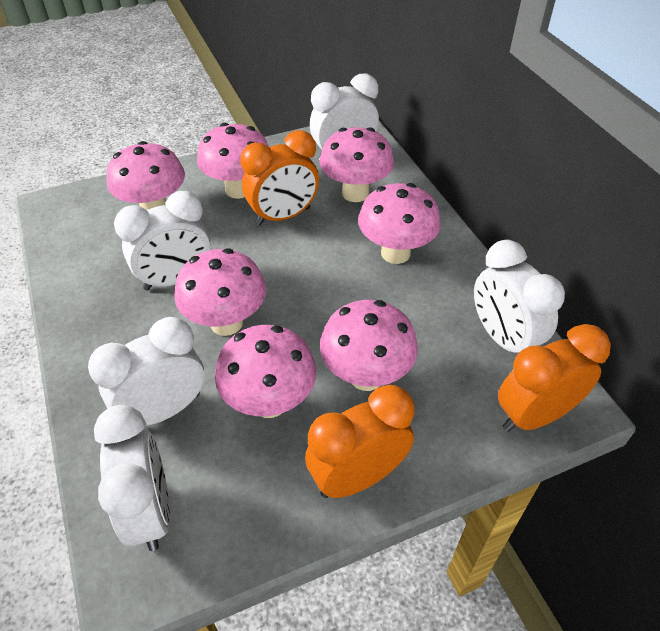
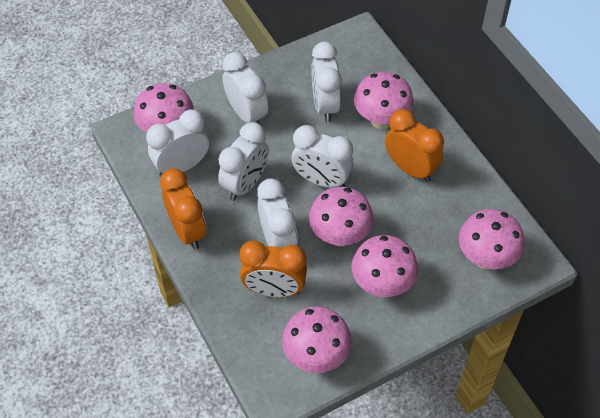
pink mushroom: 7 -> 6
white clock: 5 -> 6

